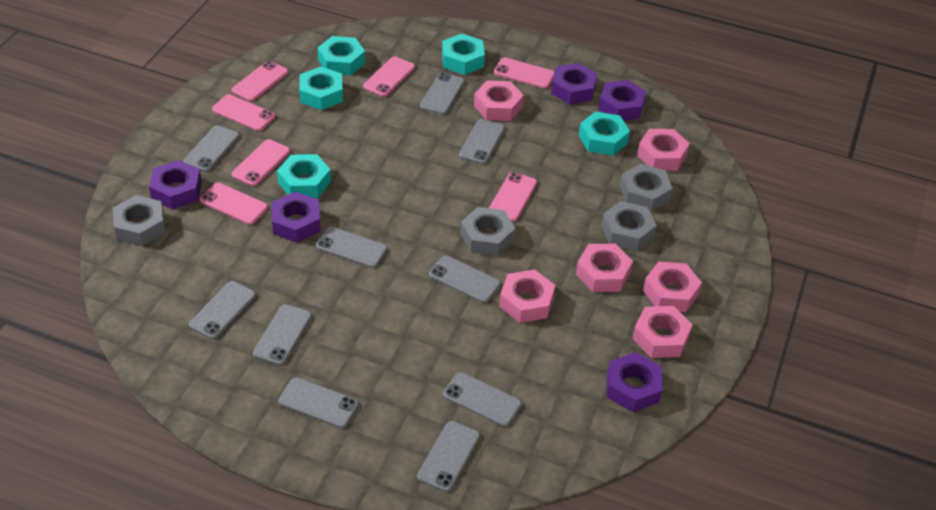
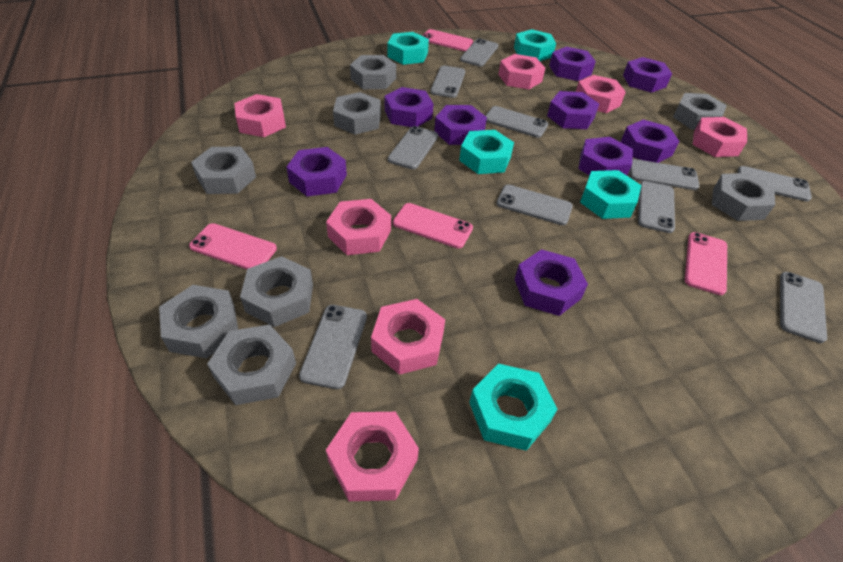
grey nut: 4 -> 8
pink nut: 6 -> 7
pink phone: 7 -> 4
purple nut: 5 -> 9

